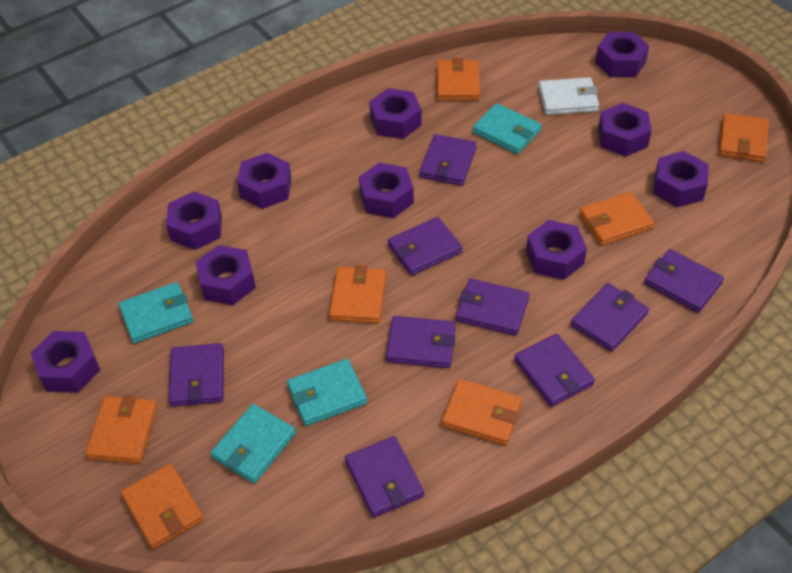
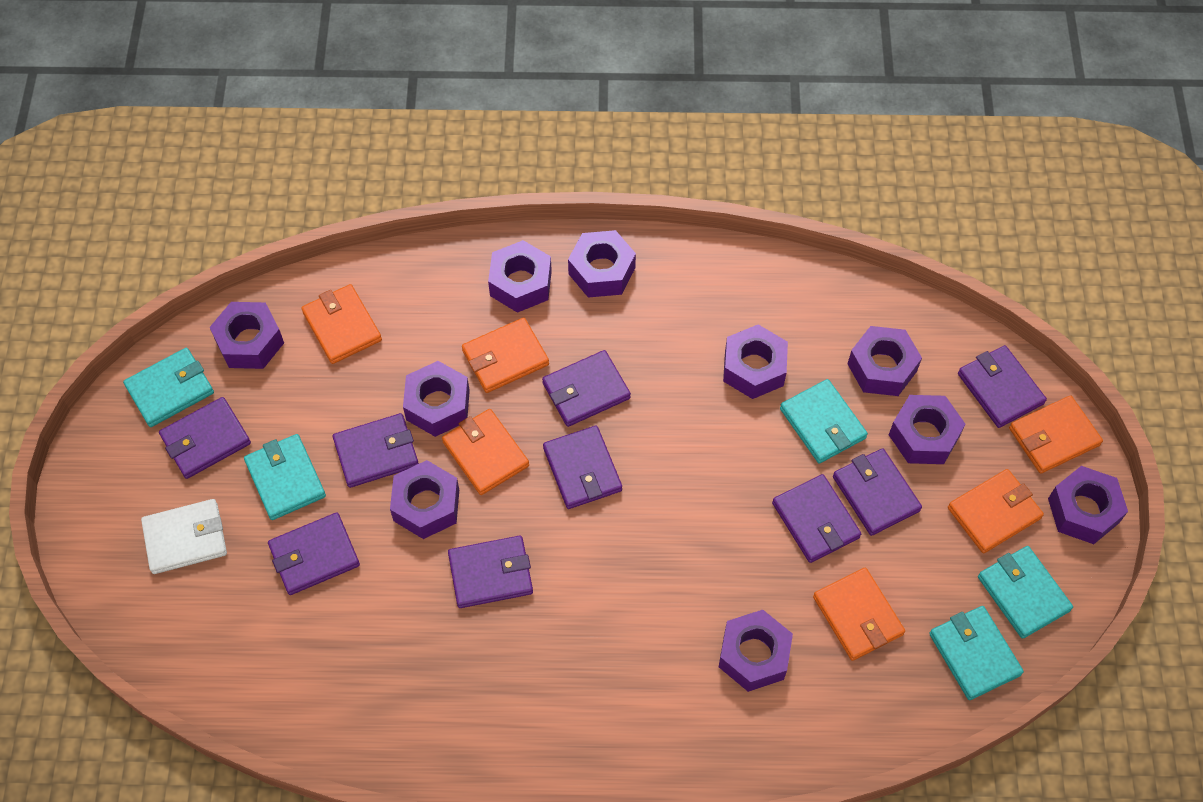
orange wallet: 7 -> 6
turquoise wallet: 4 -> 5

